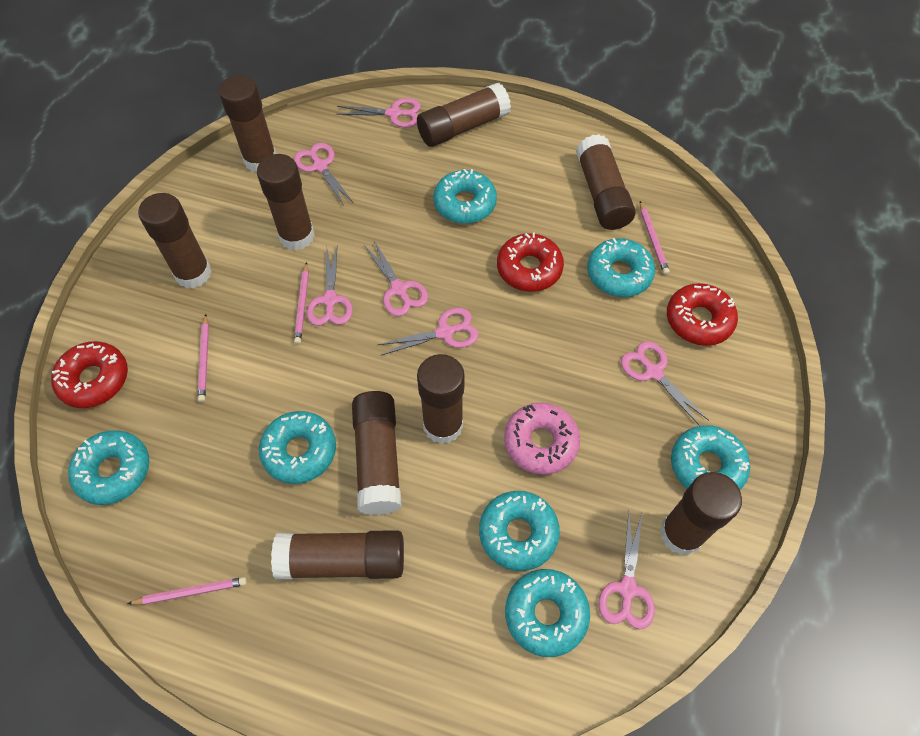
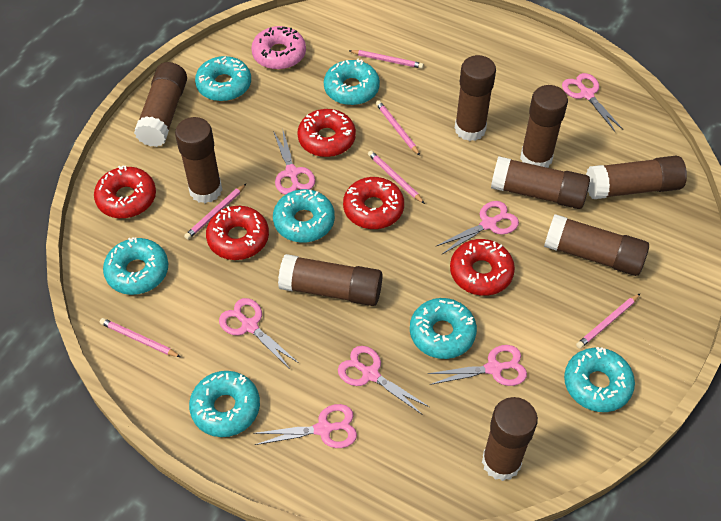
pink pencil: 4 -> 6
red donut: 3 -> 5

